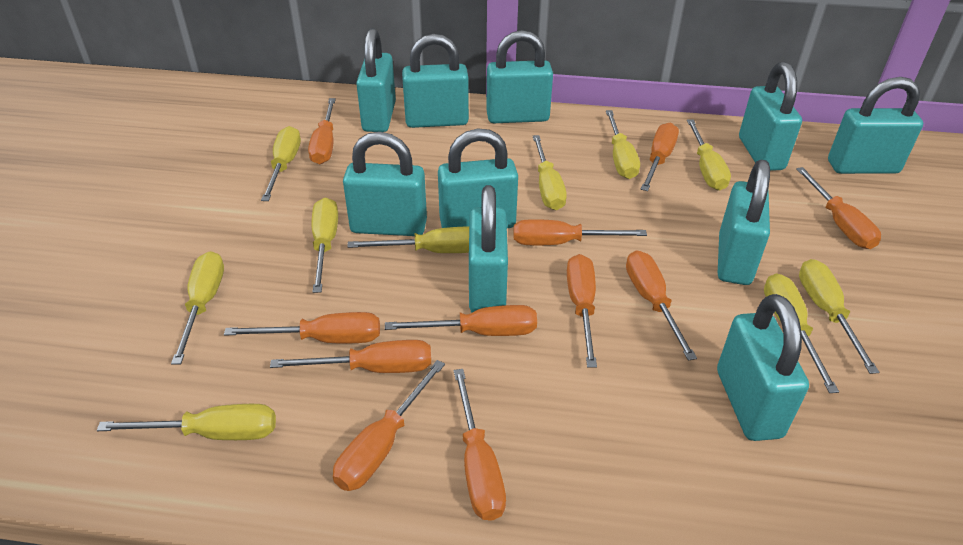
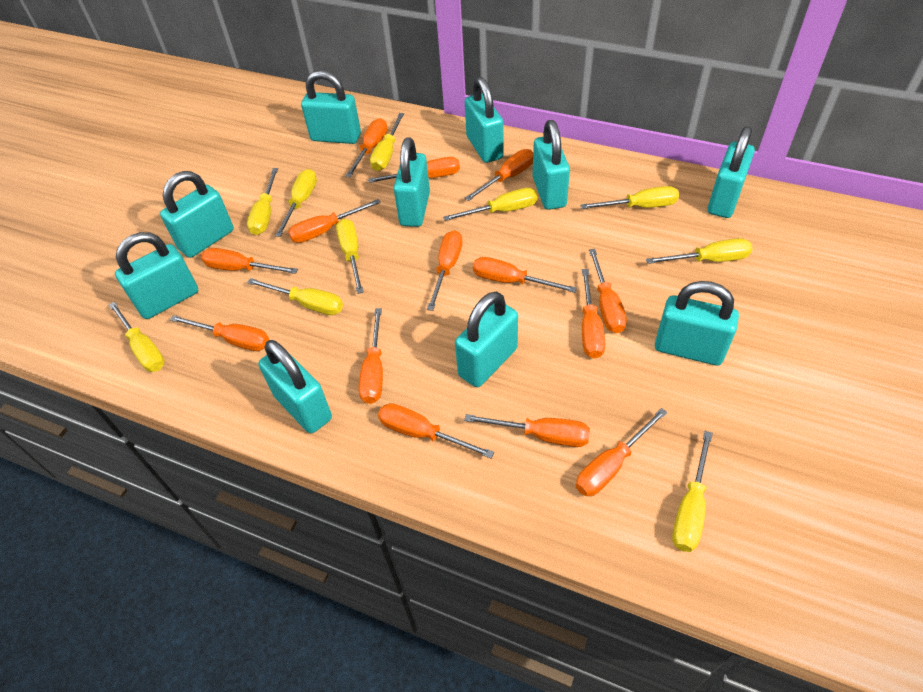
orange screwdriver: 11 -> 14

